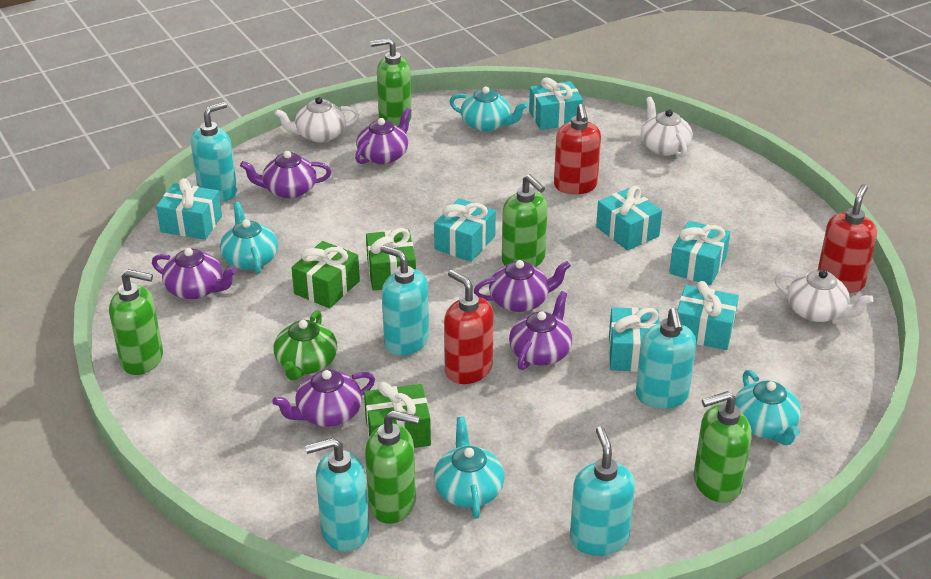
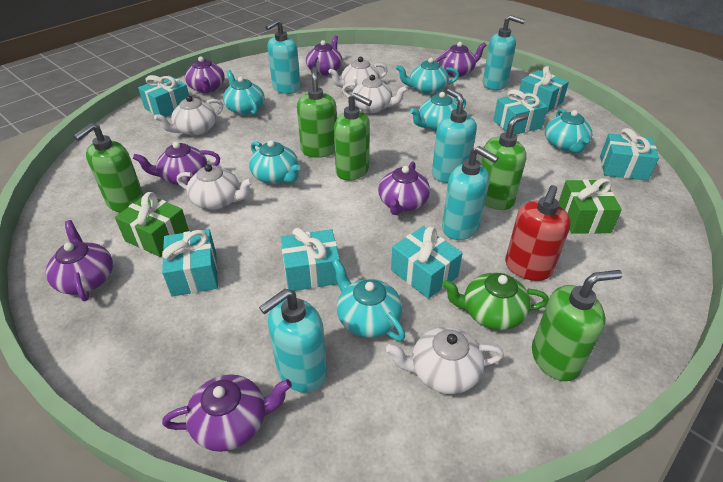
green gift: 3 -> 2
purple teapot: 6 -> 7
red soap dispenser: 3 -> 1
turquoise teapot: 4 -> 6
white teapot: 3 -> 5

